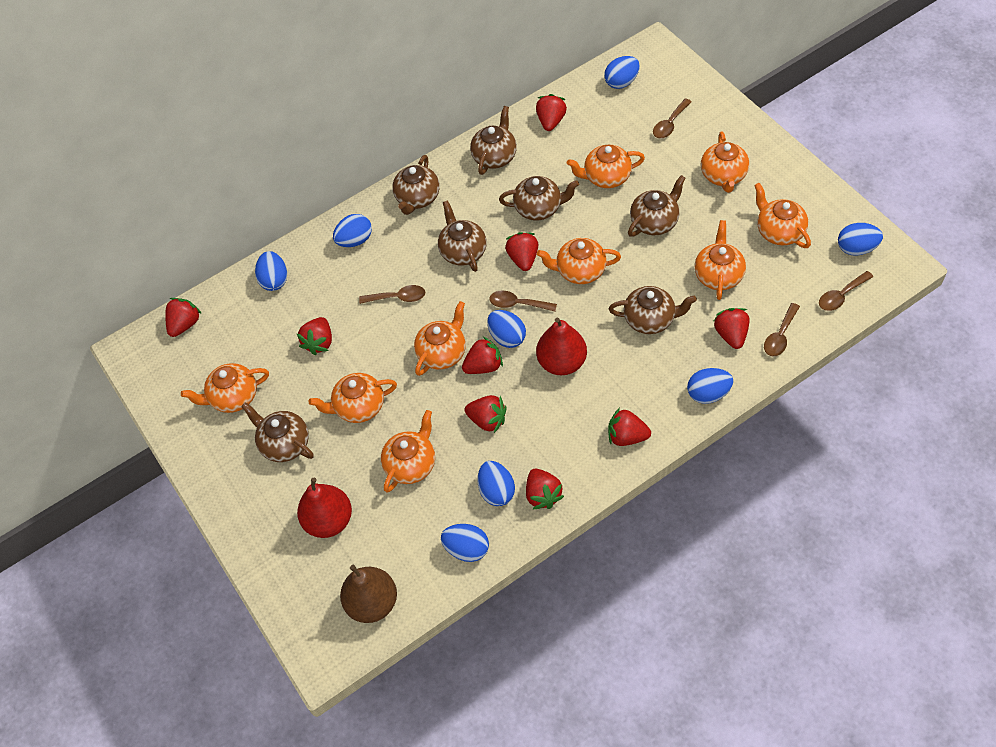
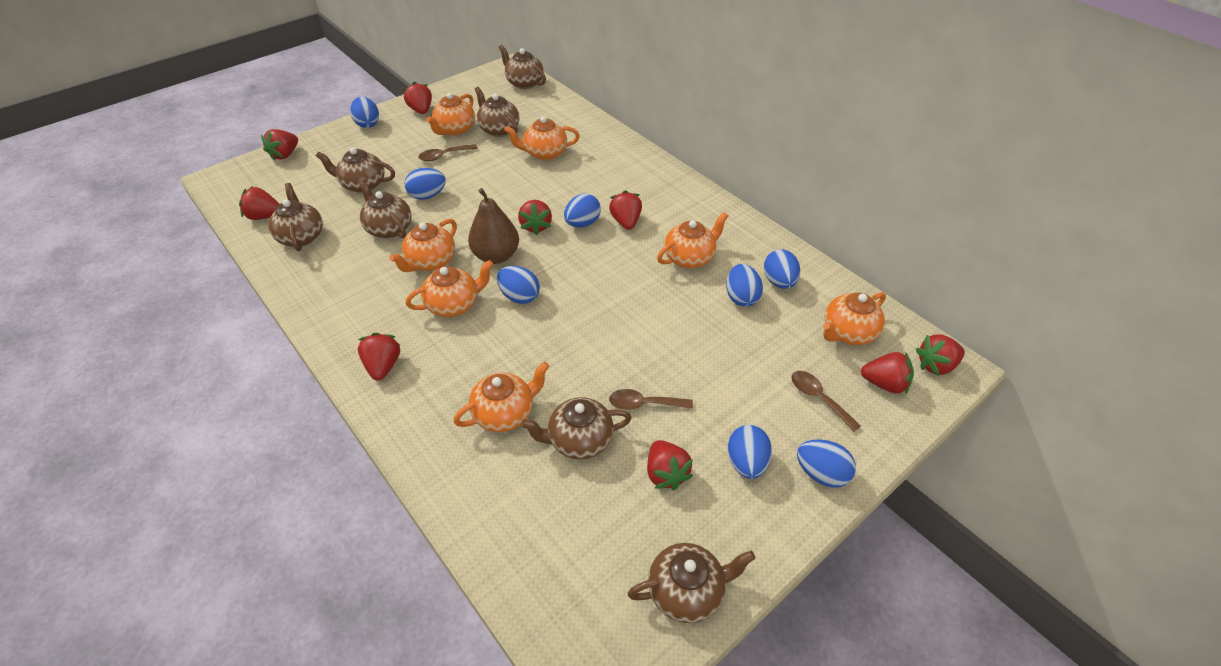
brown spoon: 5 -> 3
orange teapot: 9 -> 7
red pear: 2 -> 0

